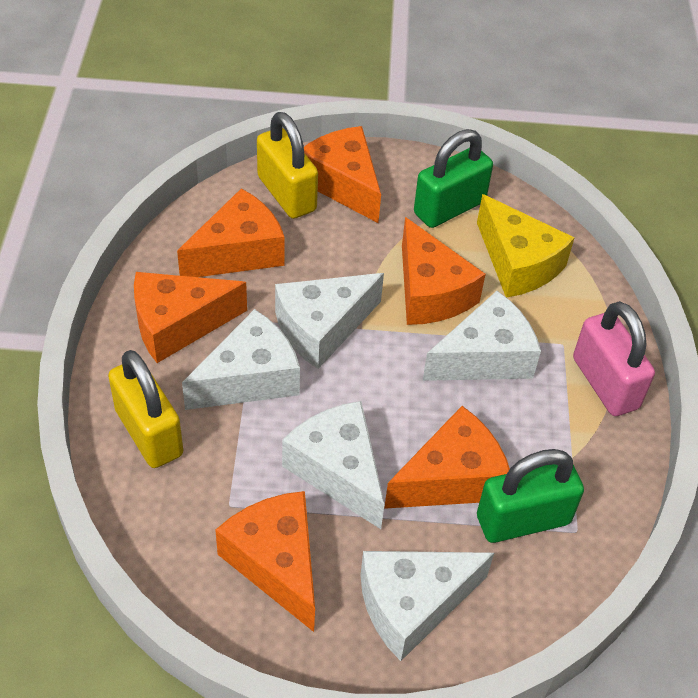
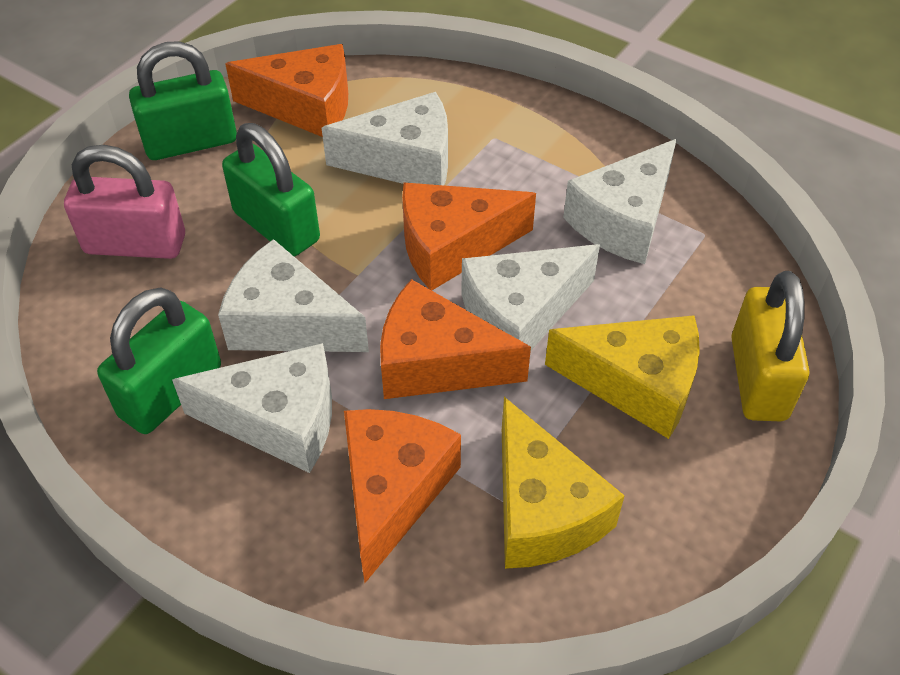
green padlock: 2 -> 3
orange cheese: 6 -> 4
yellow cheese: 1 -> 2
yellow padlock: 2 -> 1

